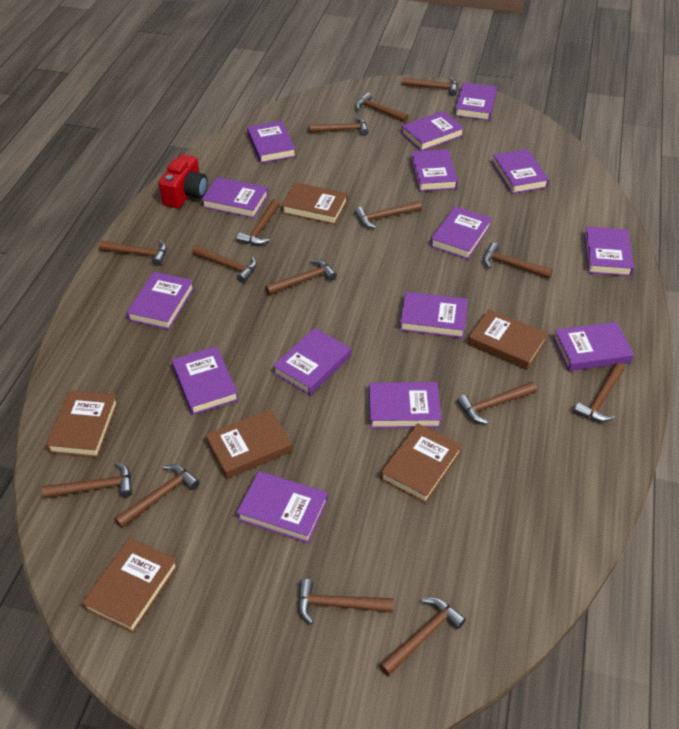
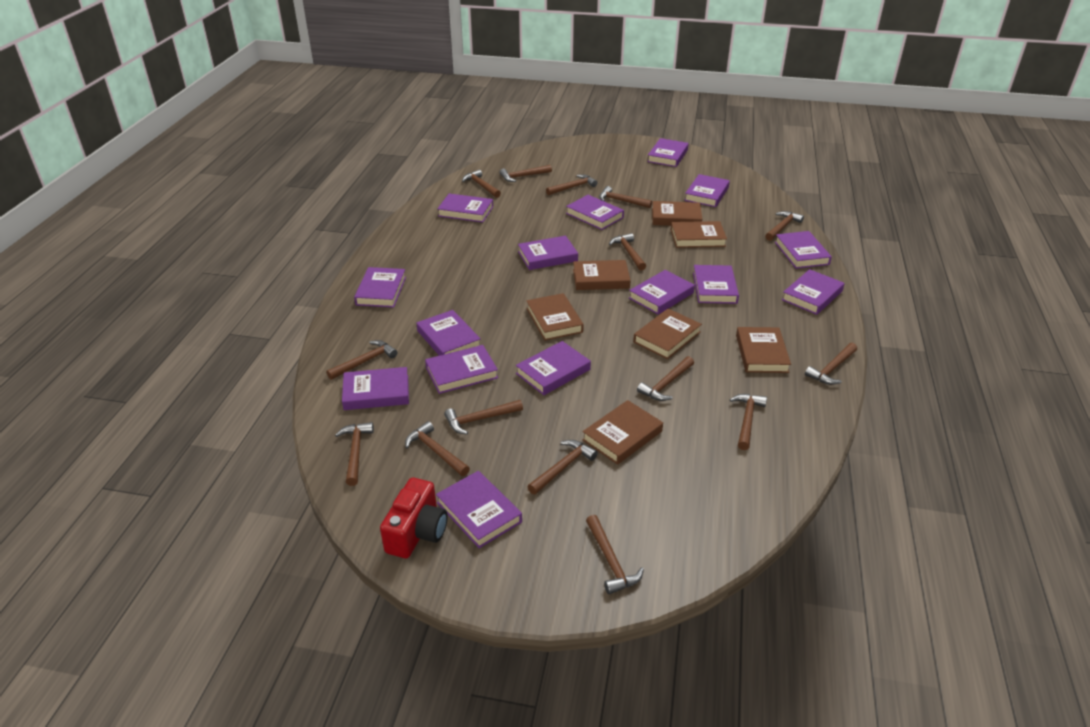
brown book: 6 -> 7

